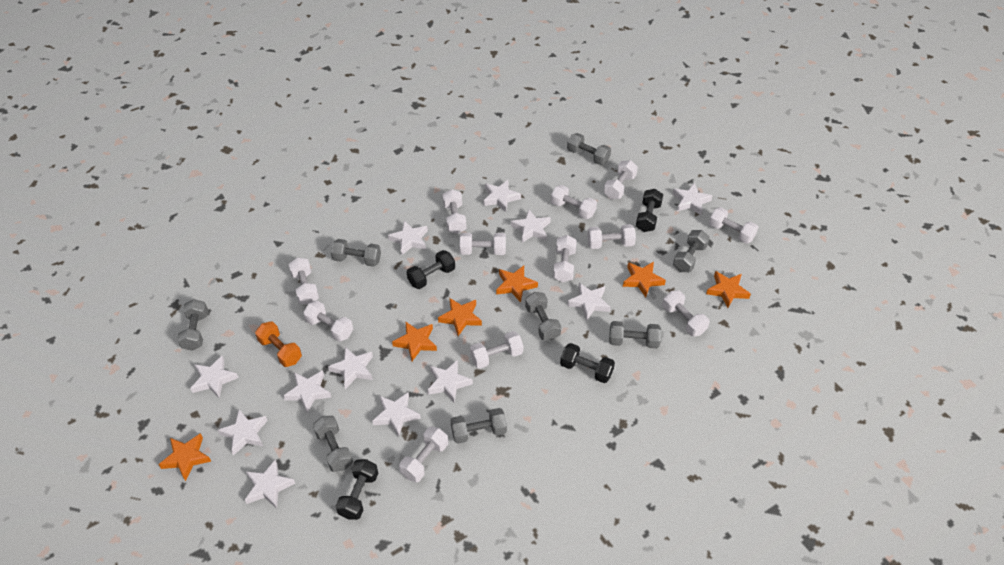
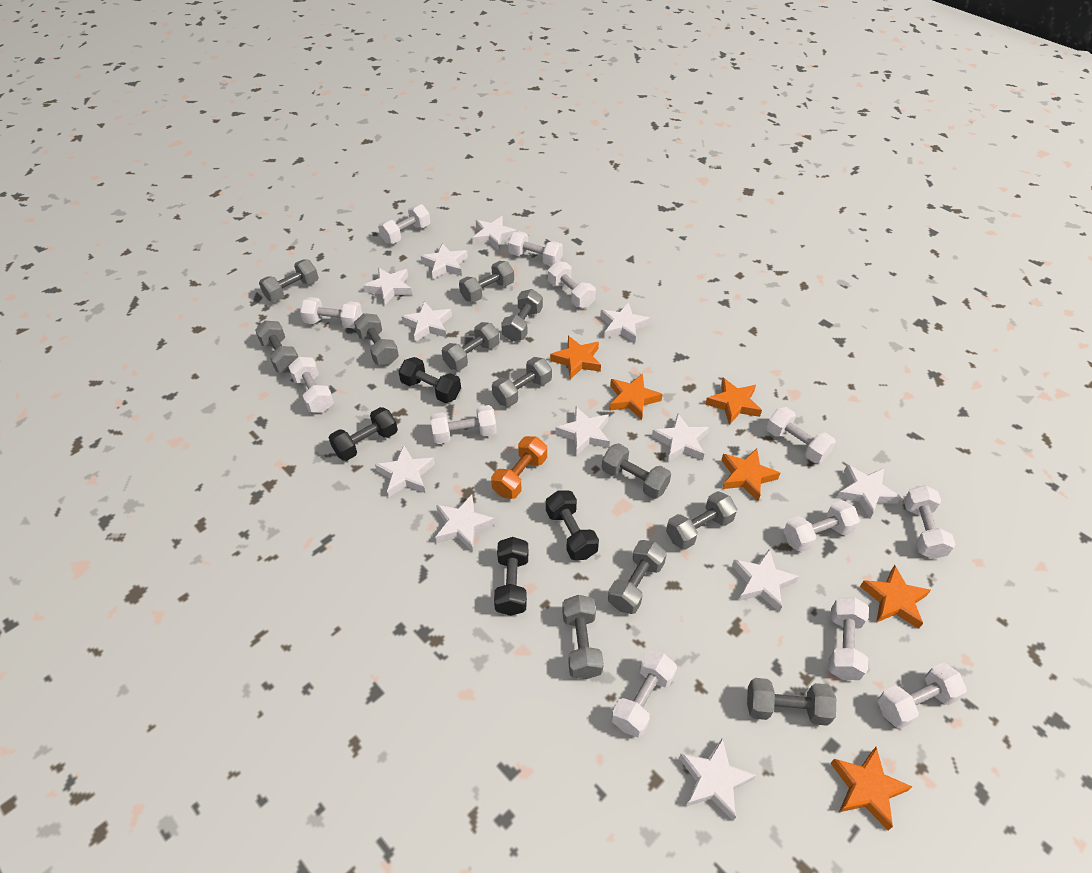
grey dumbbell: 8 -> 12

